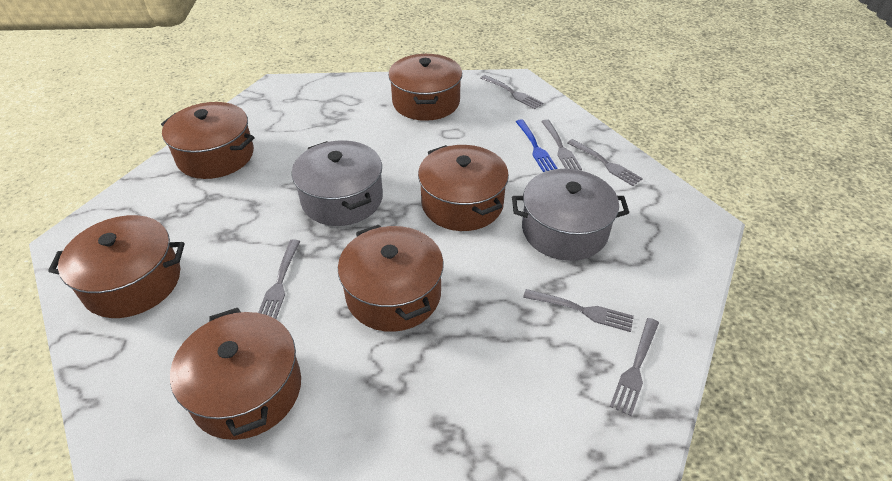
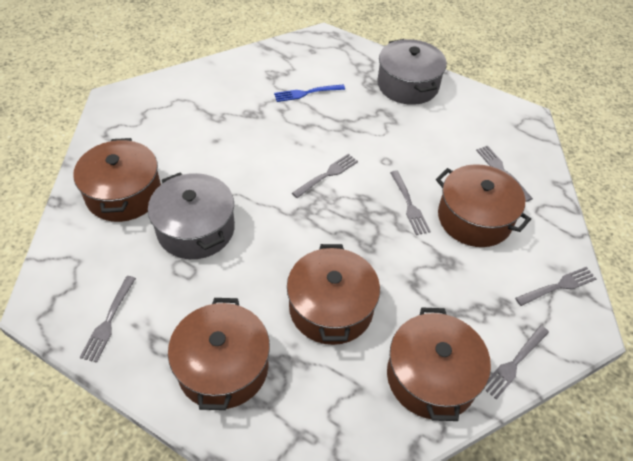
brown pot: 6 -> 5

